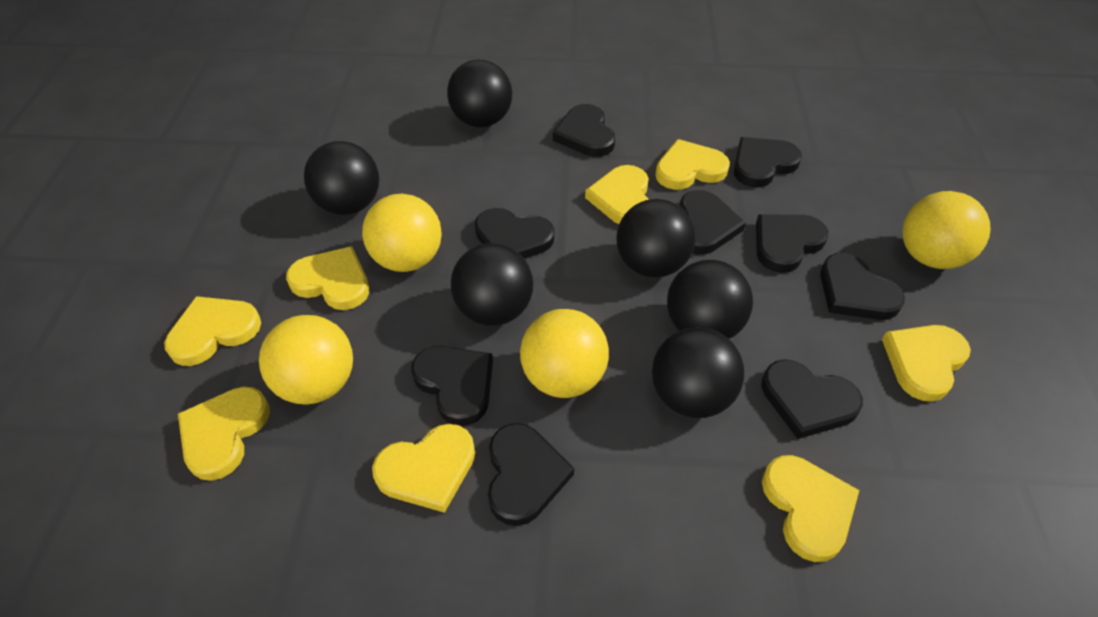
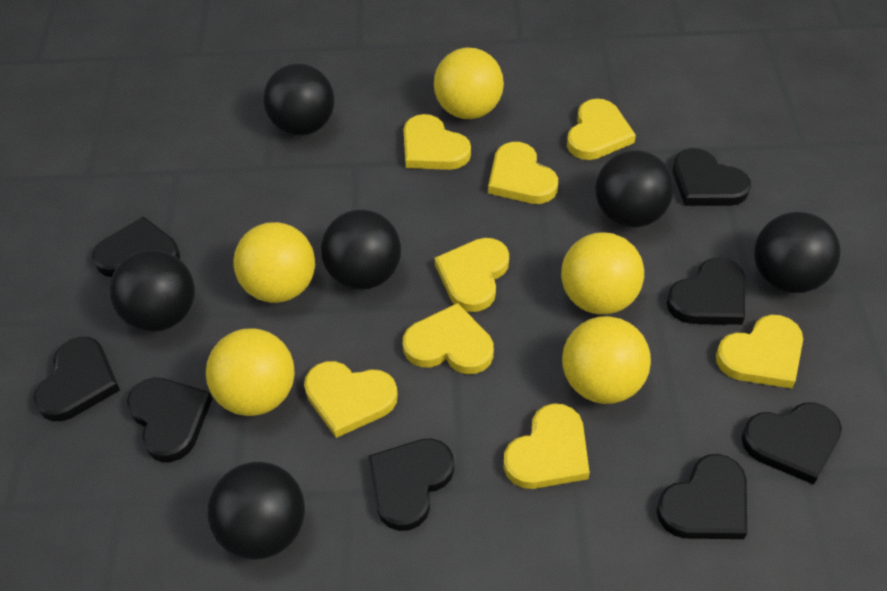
black heart: 9 -> 8
yellow ball: 4 -> 5

